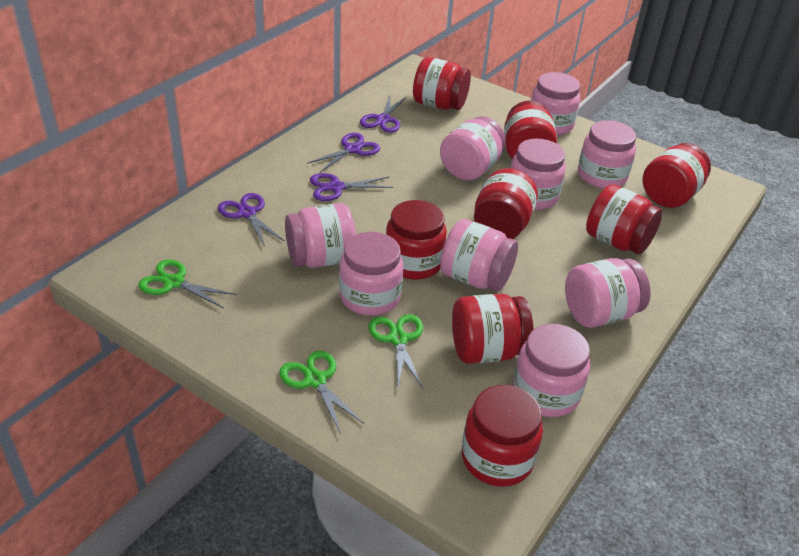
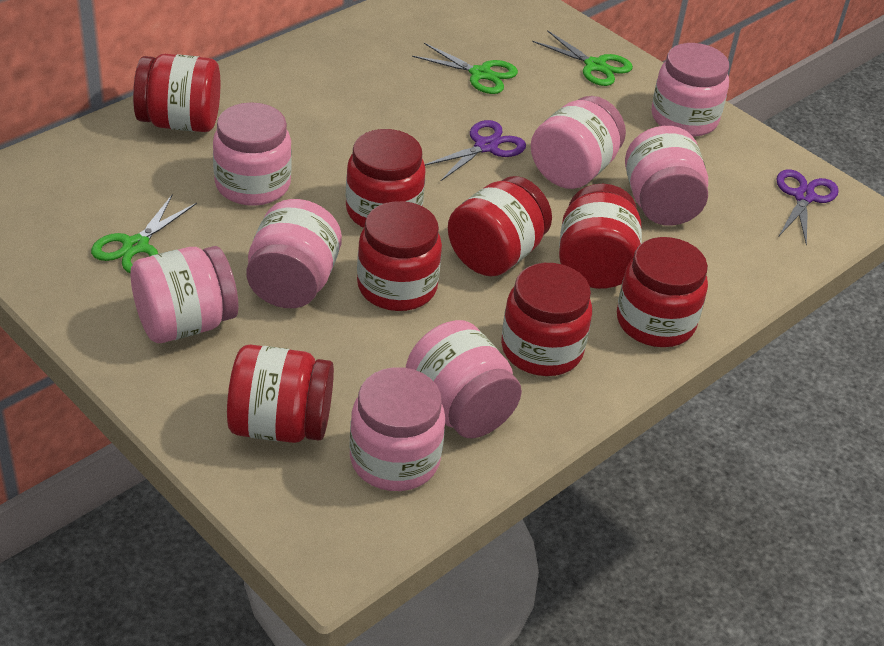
pink jar: 9 -> 8
purple scissors: 4 -> 2

